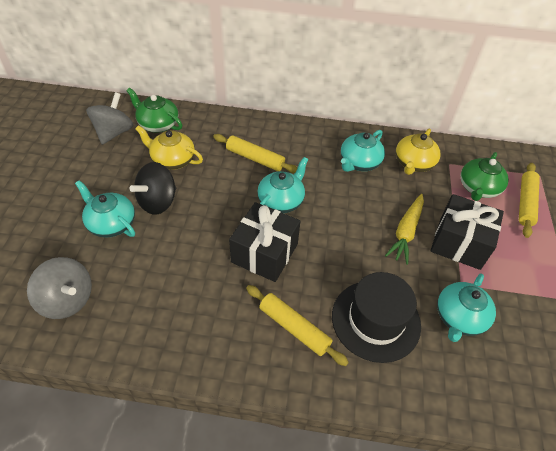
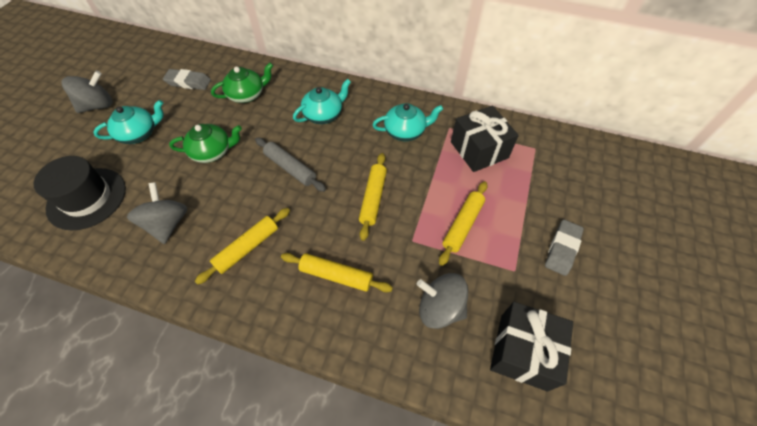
black spinning top: 1 -> 0
grey eraser: 0 -> 2
grey rolling pin: 0 -> 1
grey spinning top: 2 -> 3
turquoise teapot: 4 -> 3
yellow carrot: 1 -> 0
yellow rolling pin: 3 -> 4
yellow teapot: 2 -> 0

